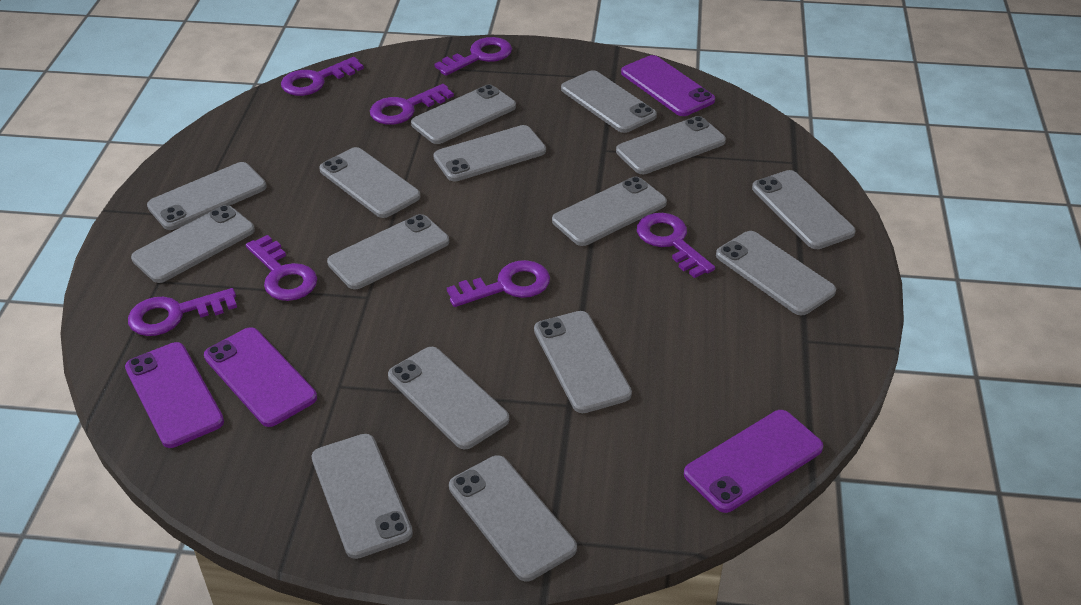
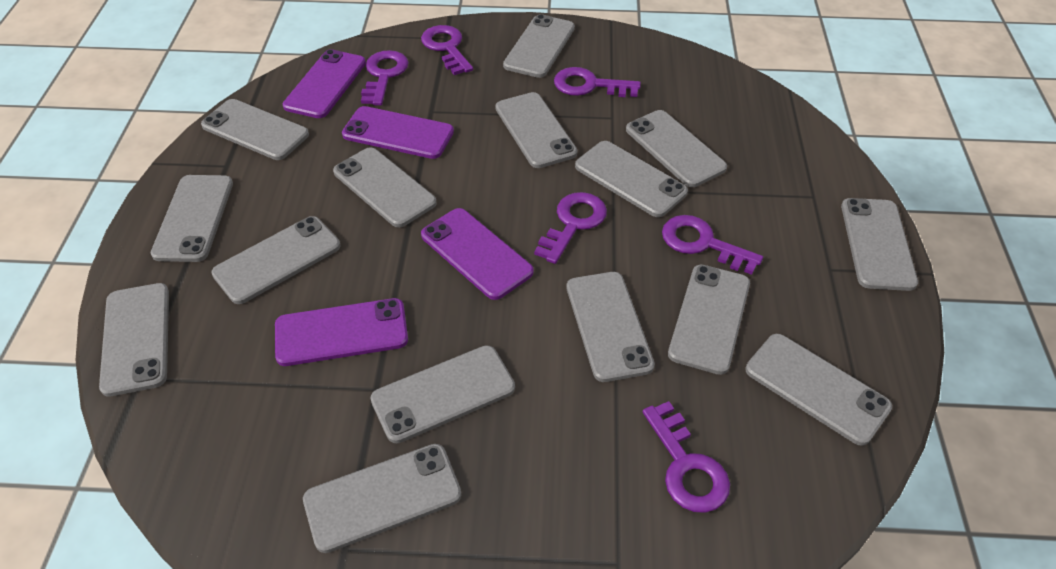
purple key: 7 -> 6

